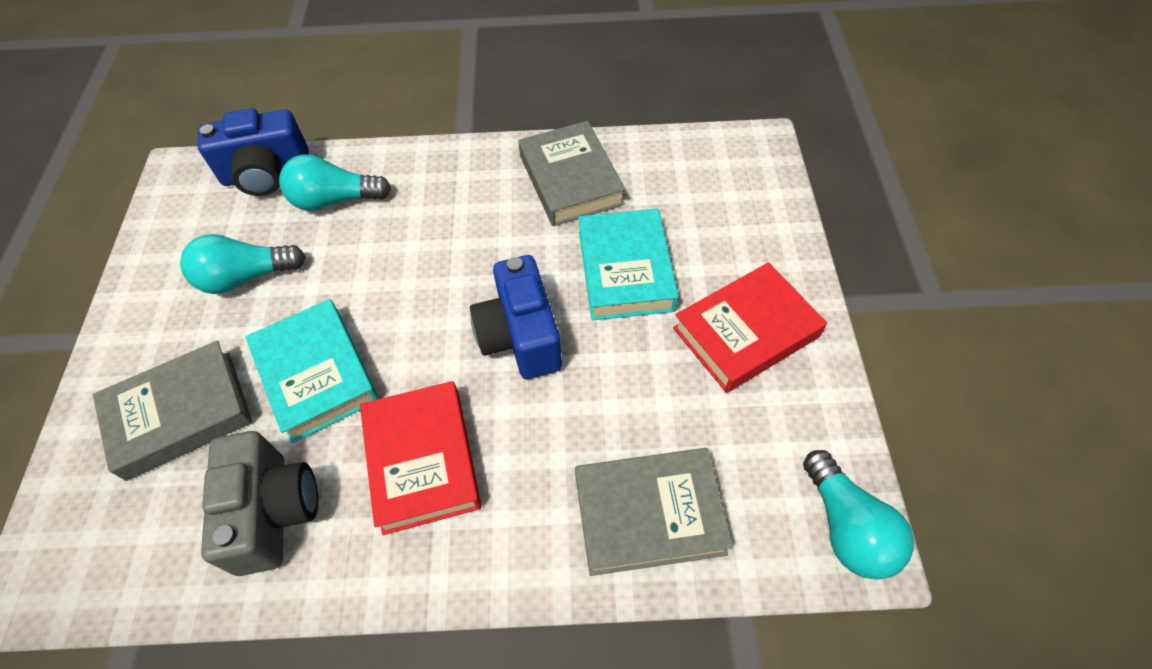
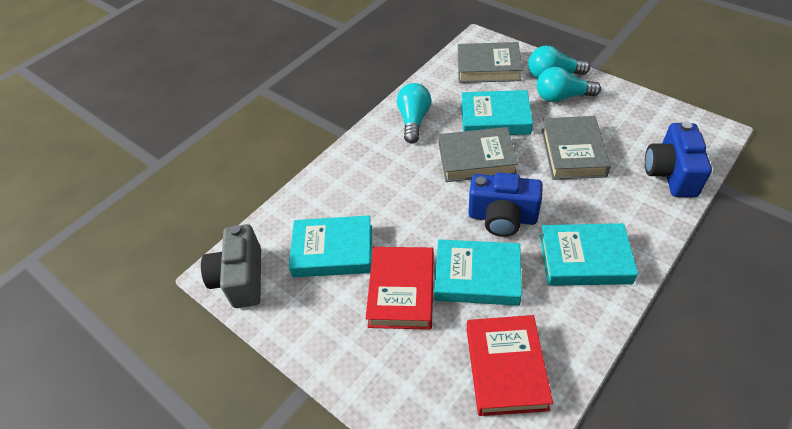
turquoise book: 2 -> 4

